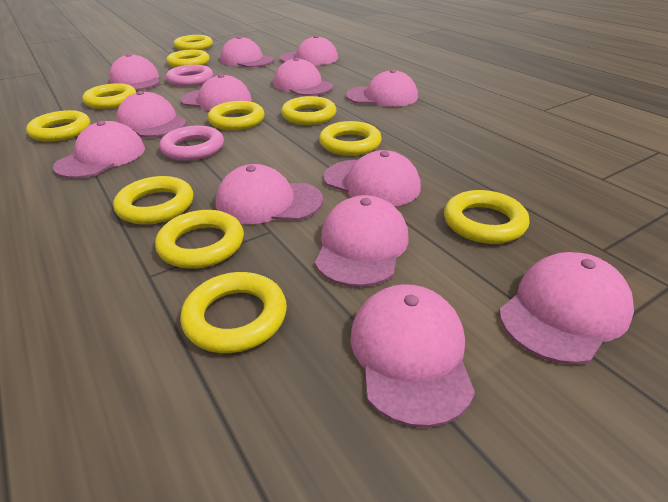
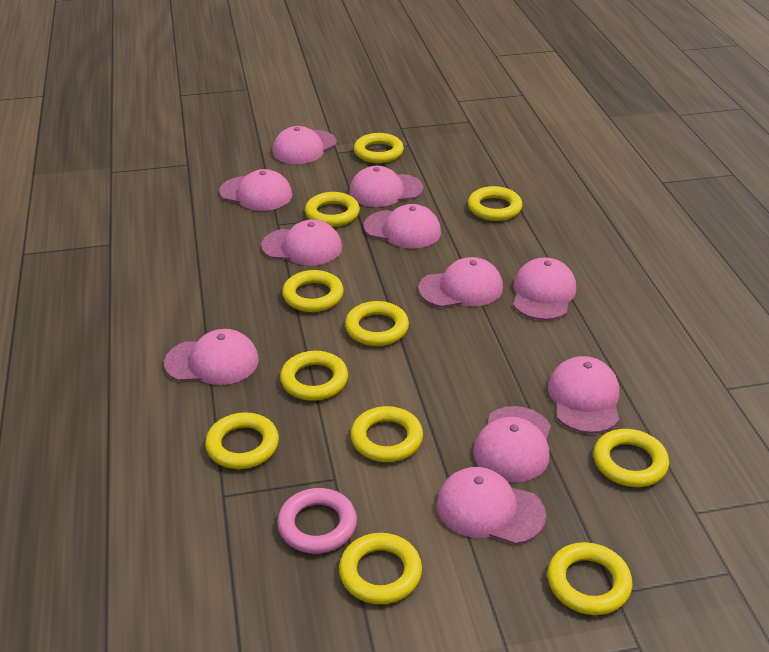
pink cap: 13 -> 11
pink ring: 2 -> 1

